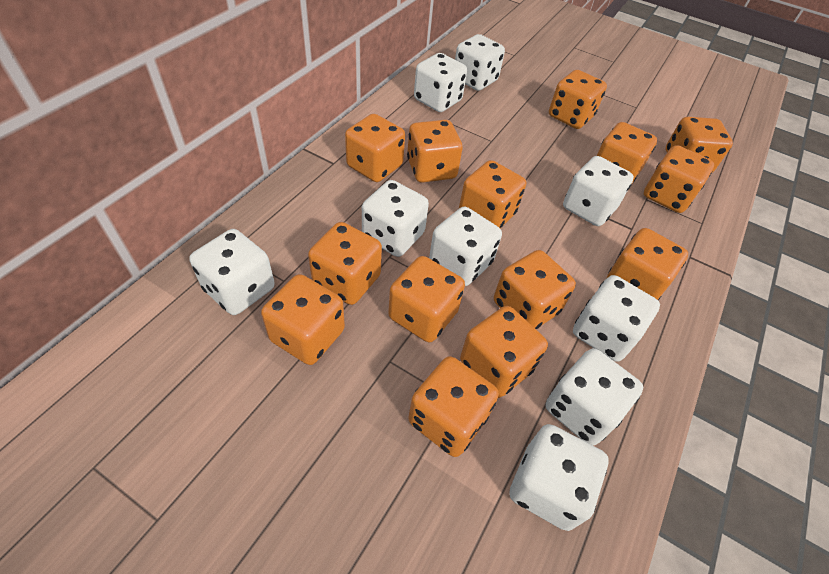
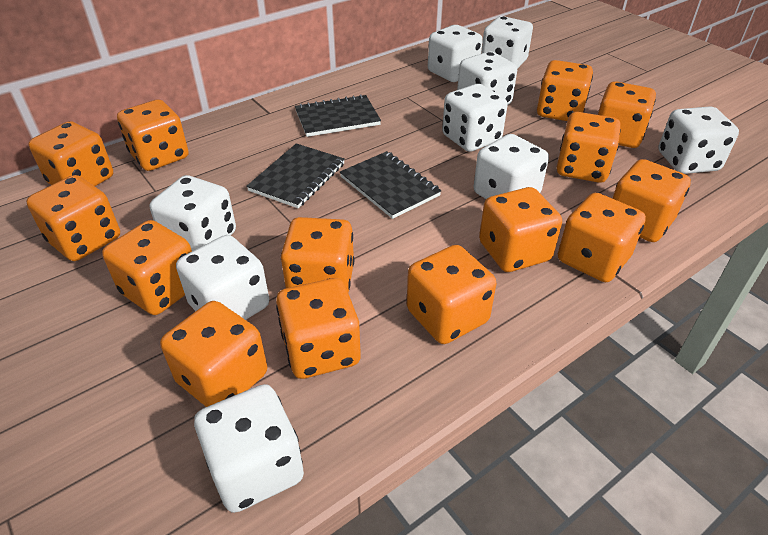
black notebook: 0 -> 3

